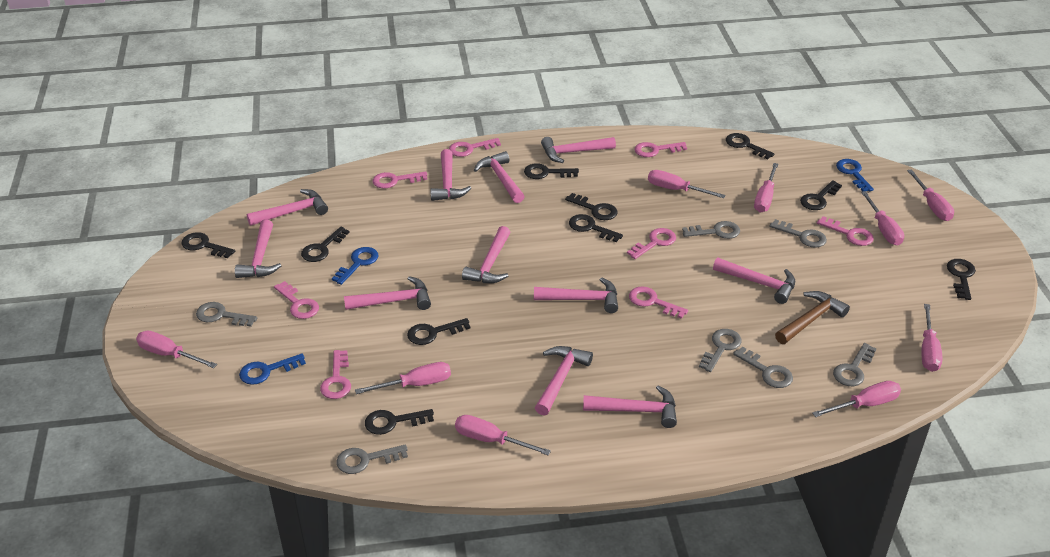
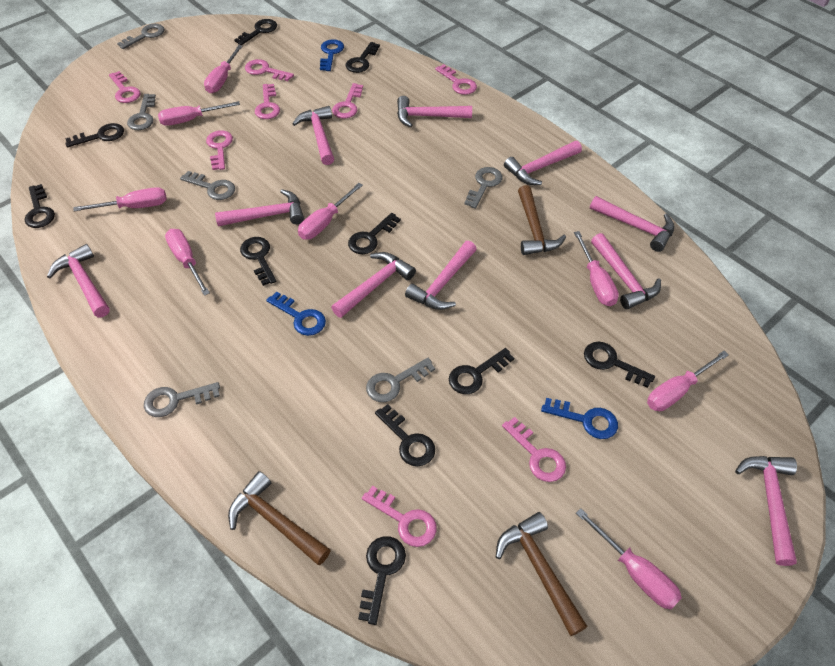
brown hammer: 1 -> 3
grey key: 7 -> 6
pink hammer: 11 -> 10
pink screwdriver: 9 -> 8

